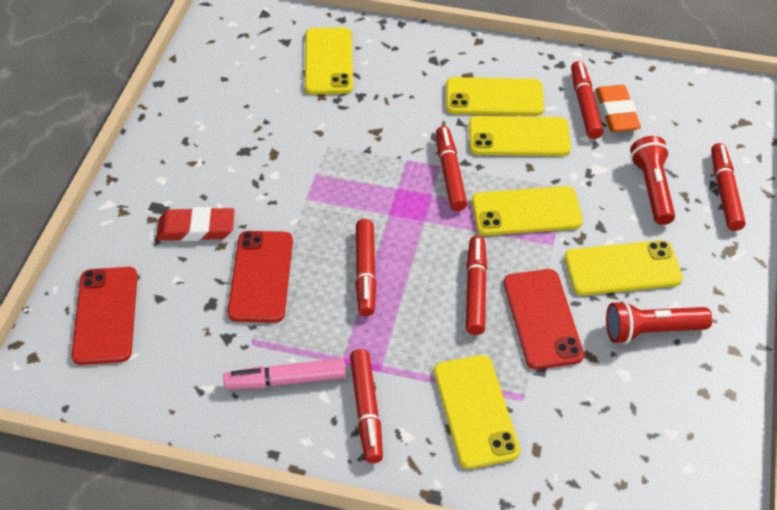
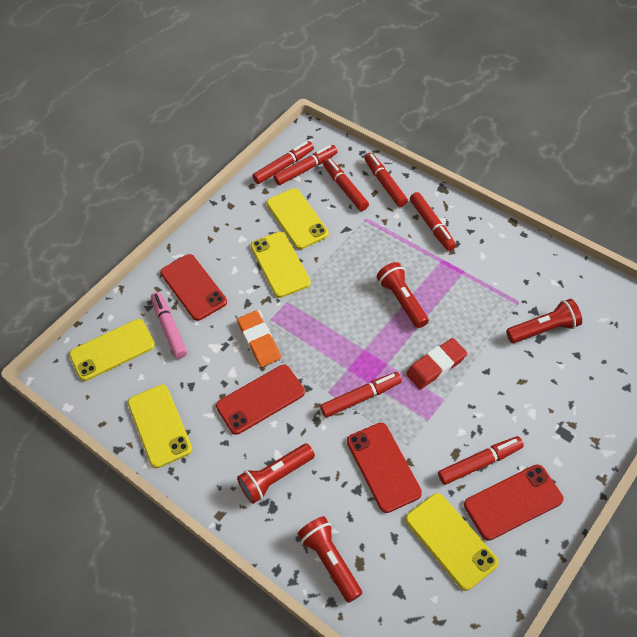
red flashlight: 2 -> 4
red marker: 6 -> 7
red phone: 3 -> 4
yellow phone: 6 -> 5

